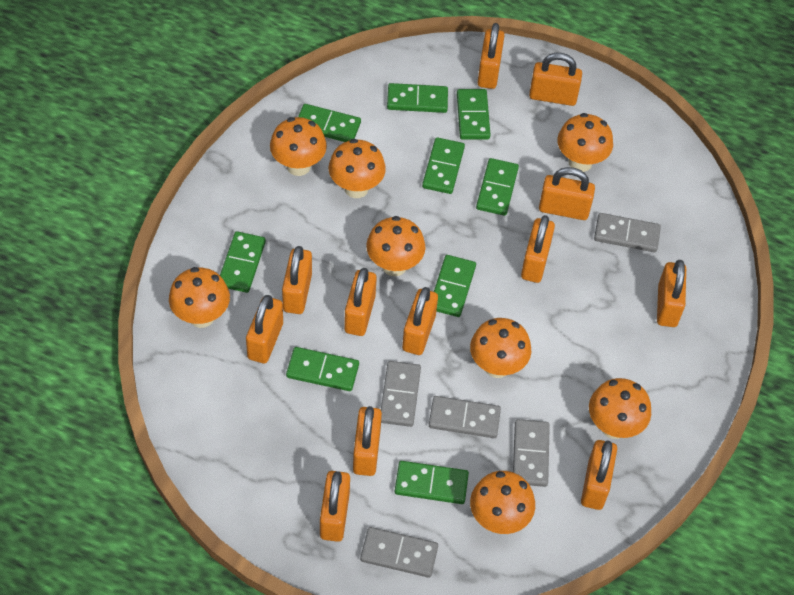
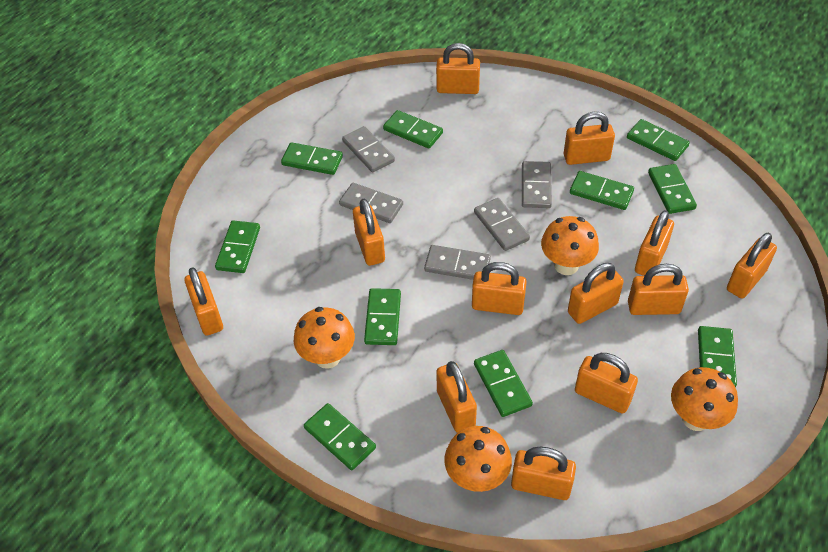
green domino: 9 -> 10
orange mushroom: 8 -> 4

